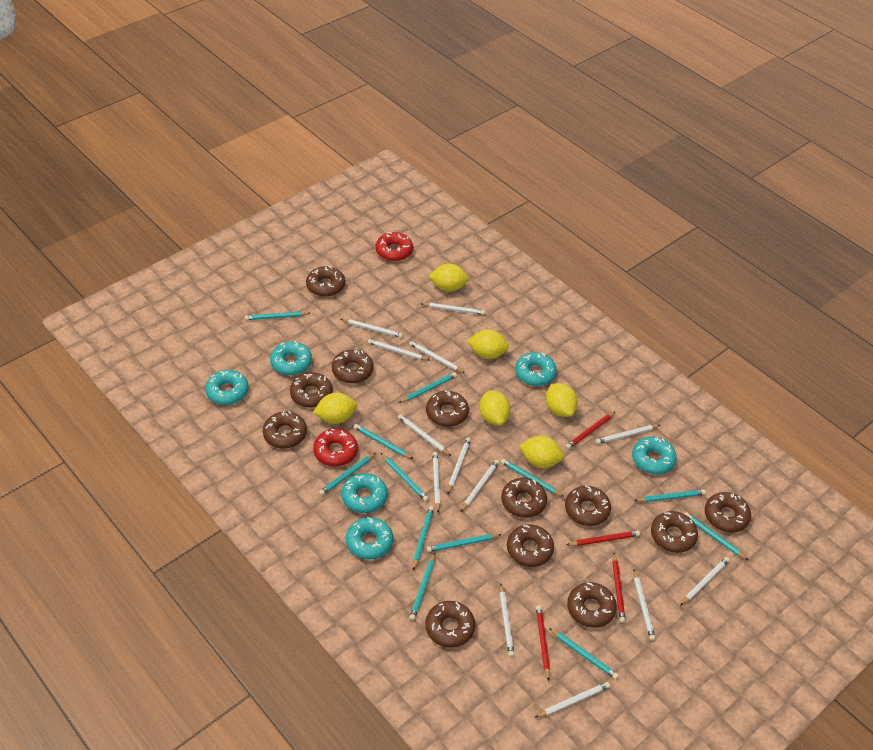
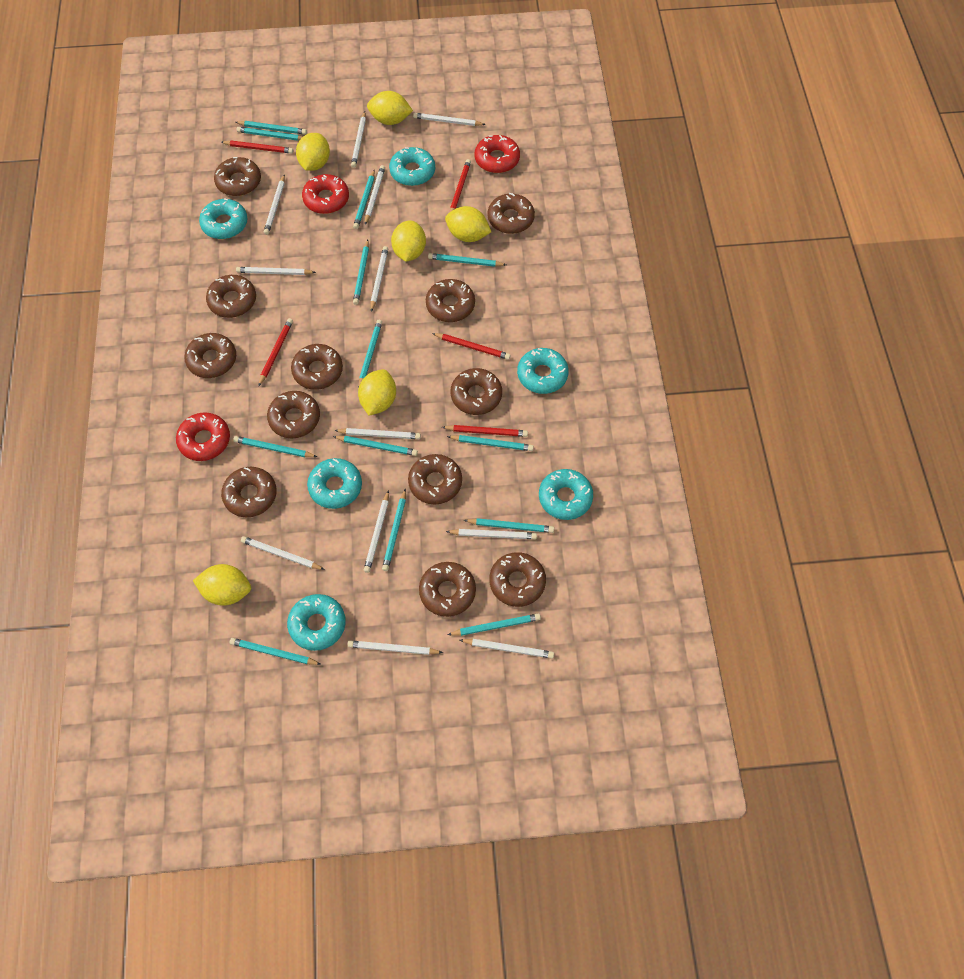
red donut: 2 -> 3
red pencil: 4 -> 5
turquoise pencil: 12 -> 13
white pencil: 13 -> 12

